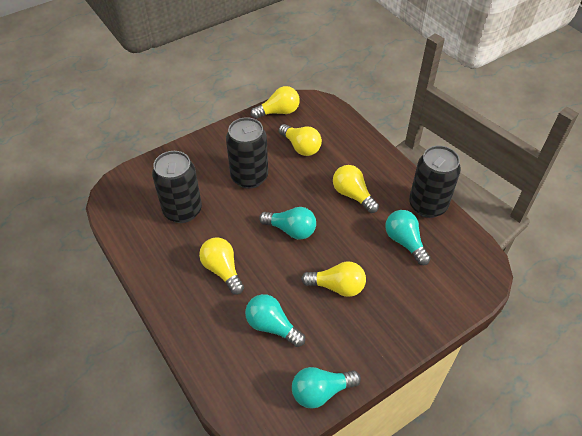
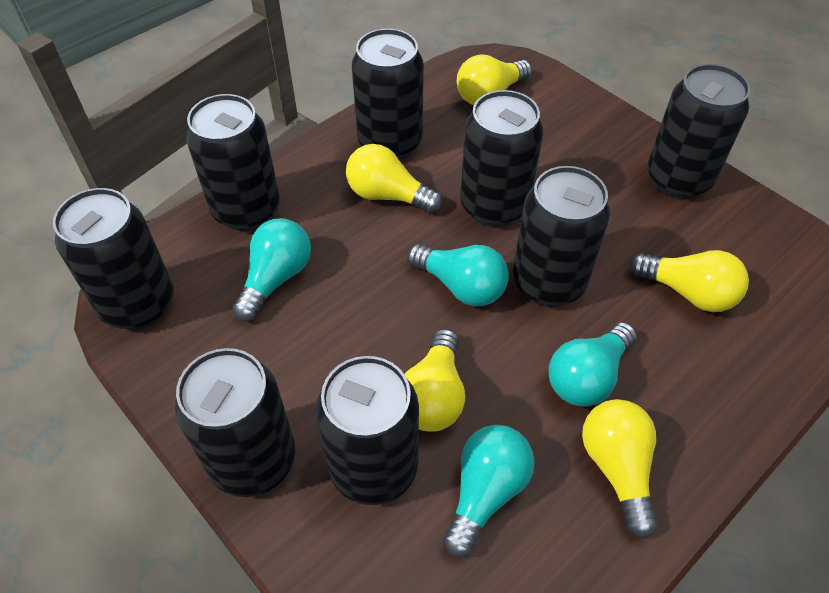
black can: 3 -> 8

